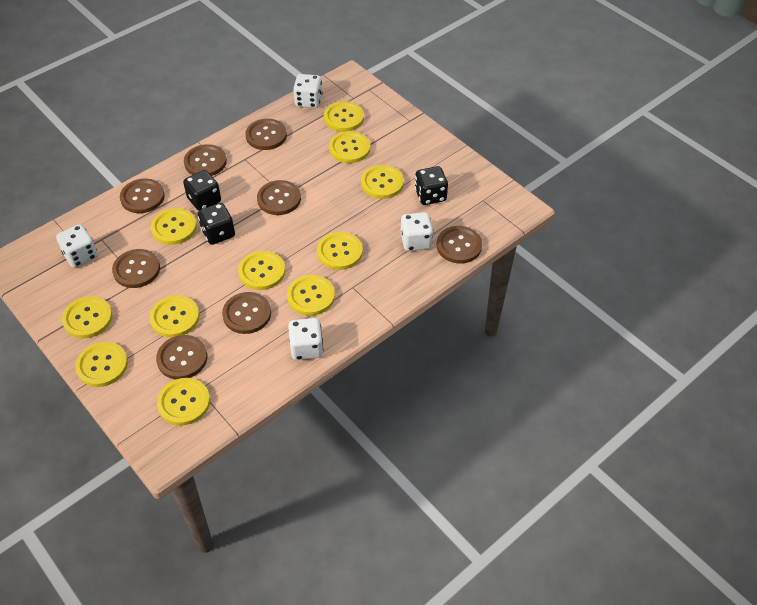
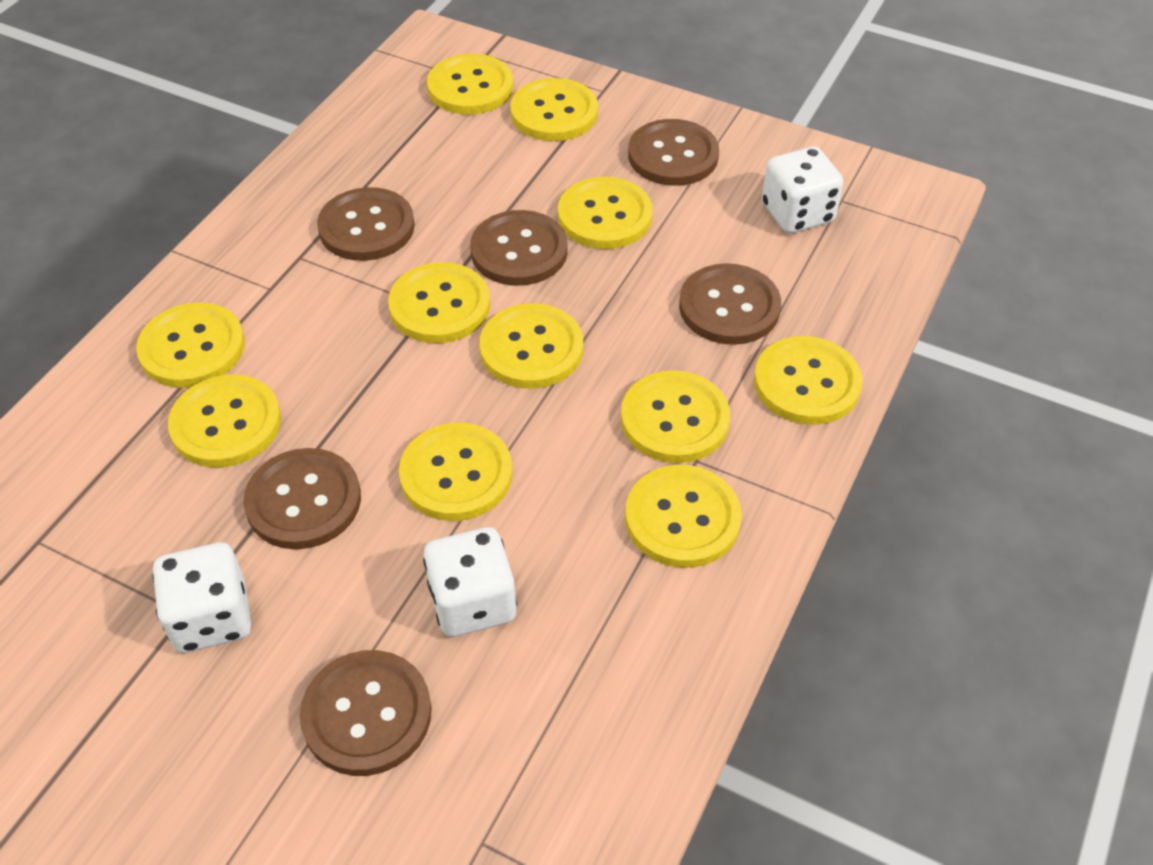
black dice: 3 -> 0
brown button: 8 -> 6
white dice: 4 -> 3

